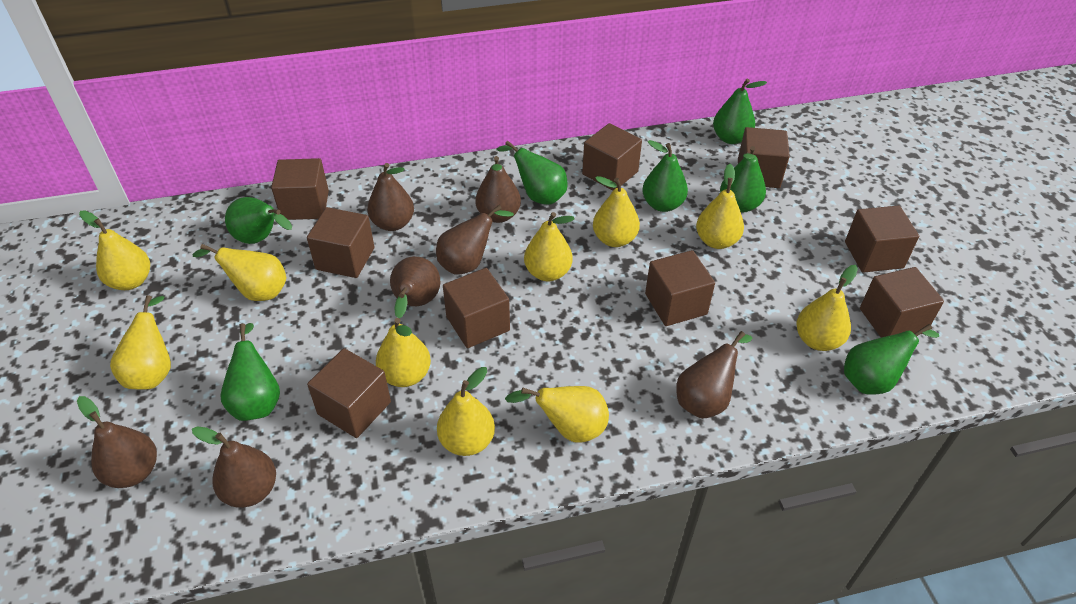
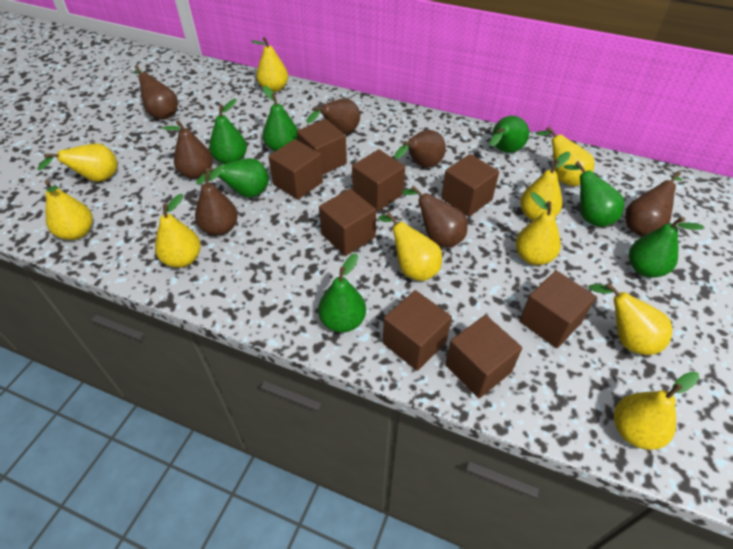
brown cube: 9 -> 8

